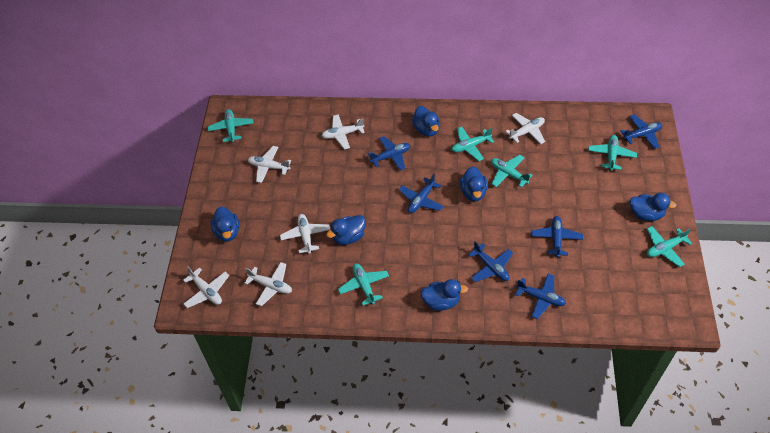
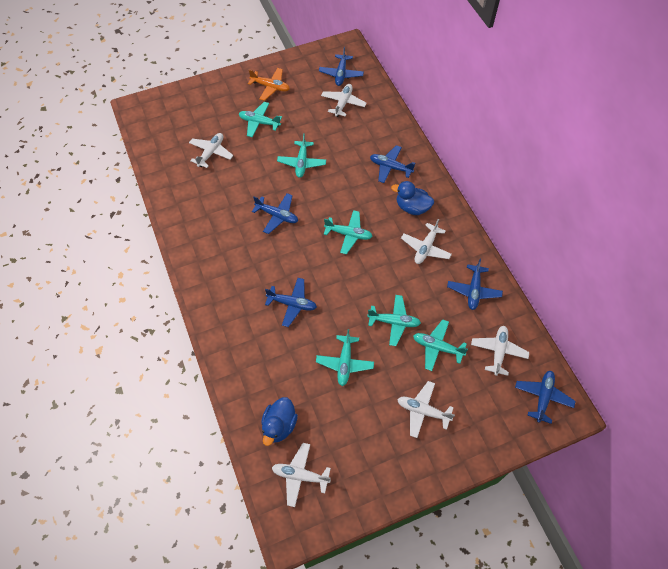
blue duck: 6 -> 2
orange plane: 0 -> 1

